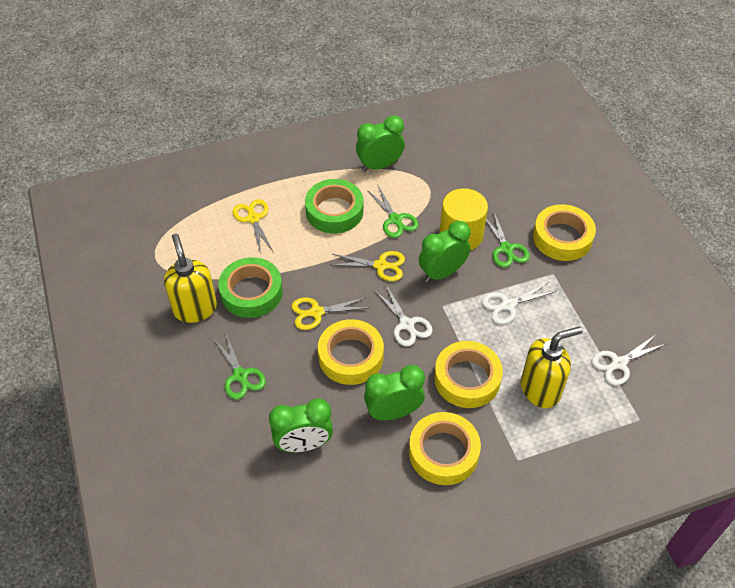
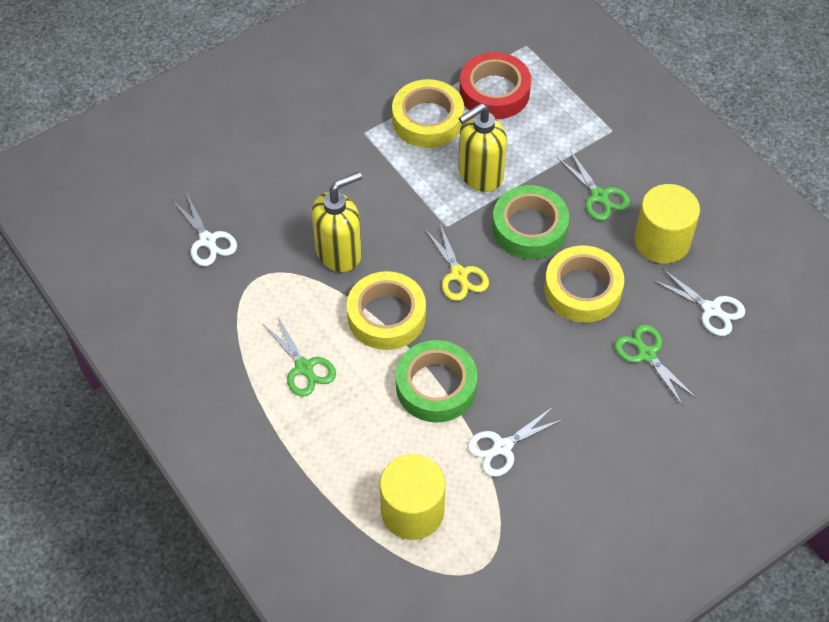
green clock: 4 -> 0
red tape: 0 -> 1
yellow cylinder: 1 -> 2
yellow scissors: 3 -> 1
yellow tape: 4 -> 3

